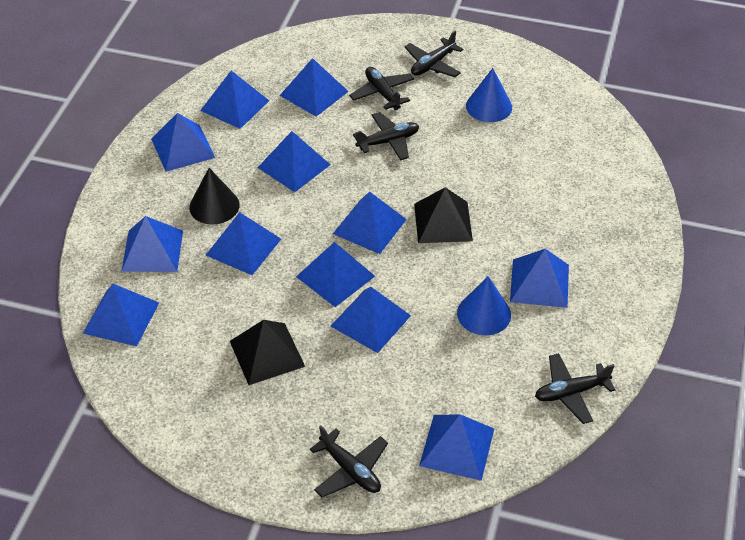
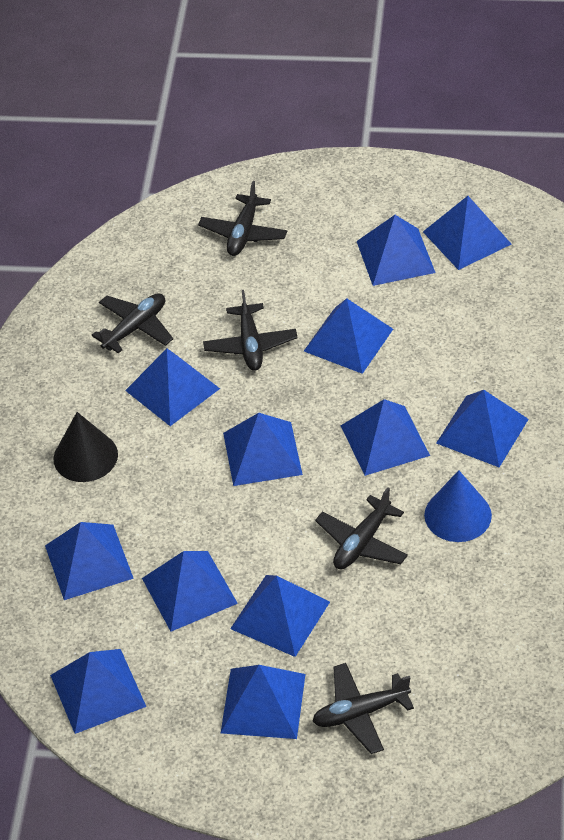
black pyramid: 2 -> 0
blue cone: 2 -> 1

